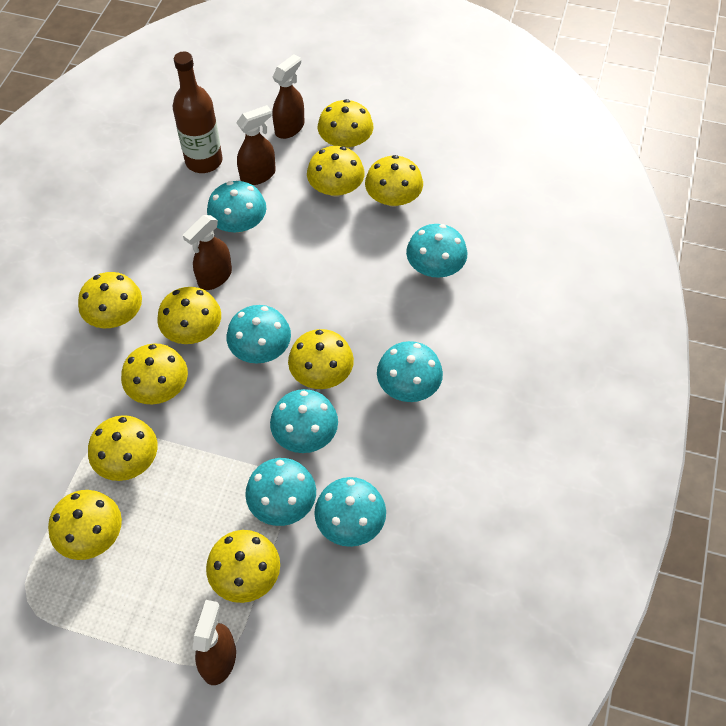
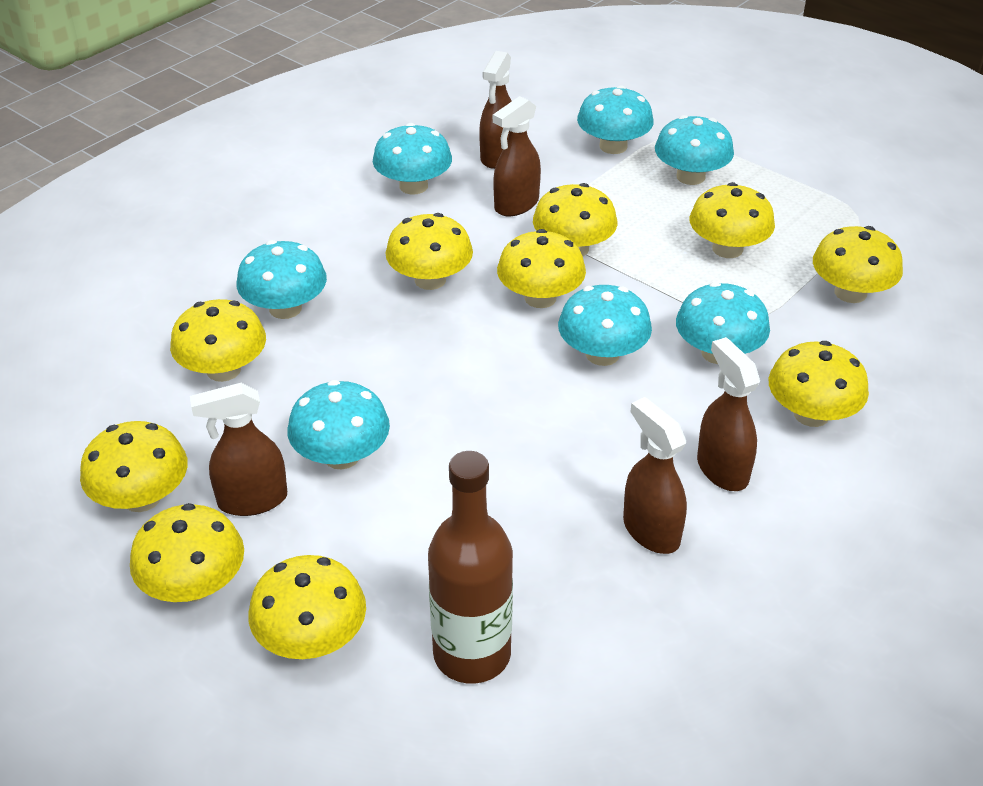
brown spray bottle: 4 -> 5

